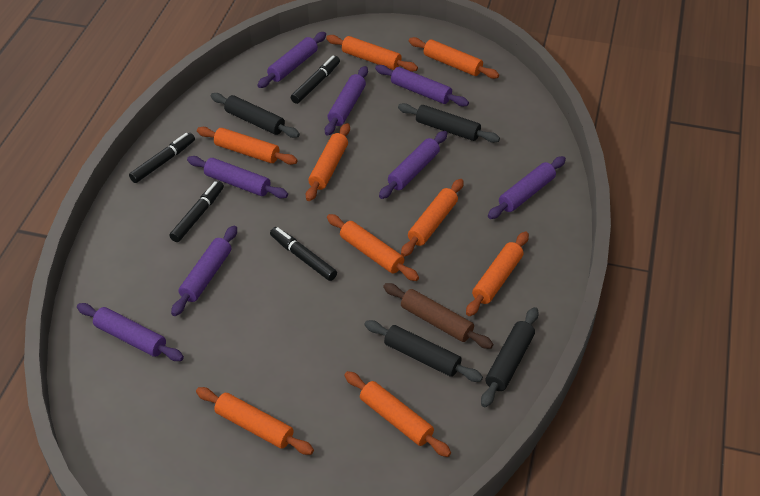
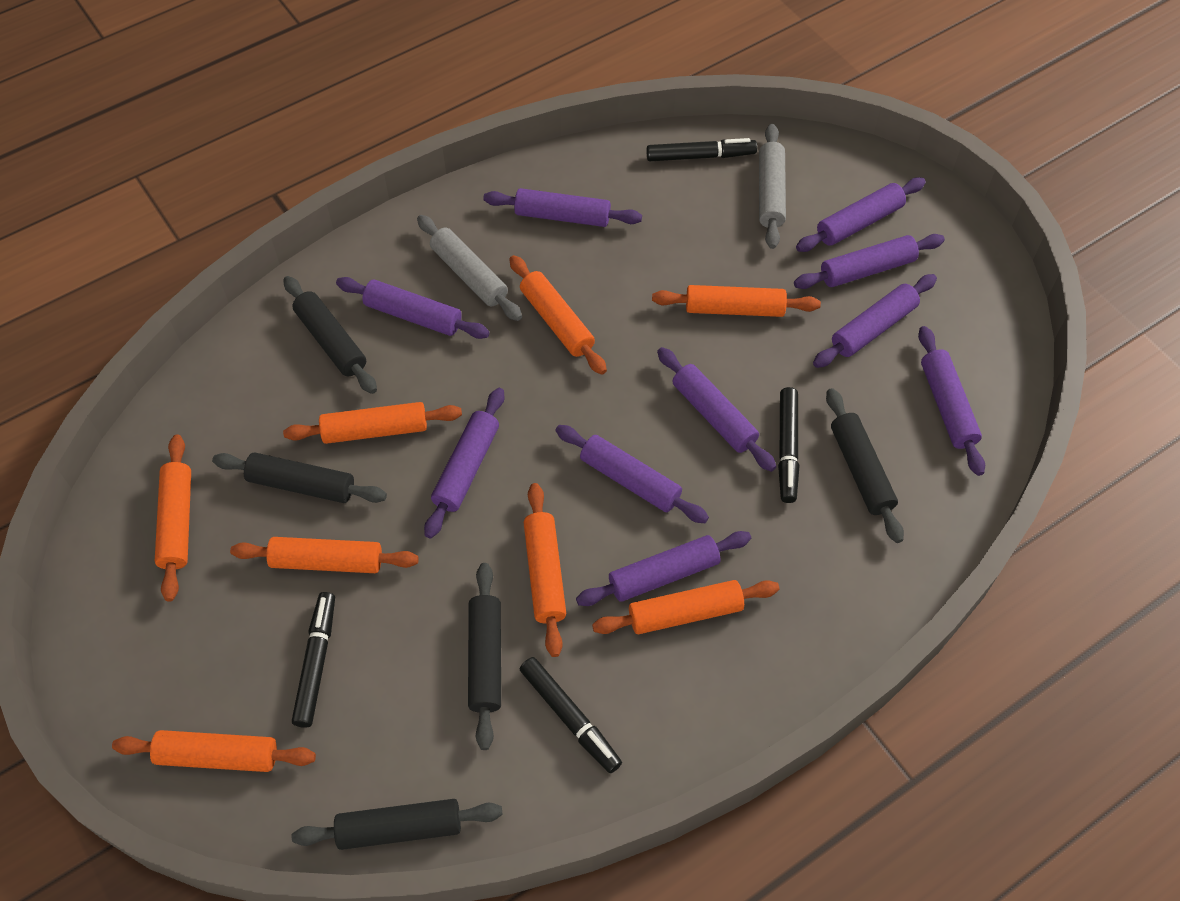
black rolling pin: 4 -> 5
brown rolling pin: 1 -> 0
grey rolling pin: 0 -> 2
orange rolling pin: 9 -> 8
purple rolling pin: 8 -> 10

